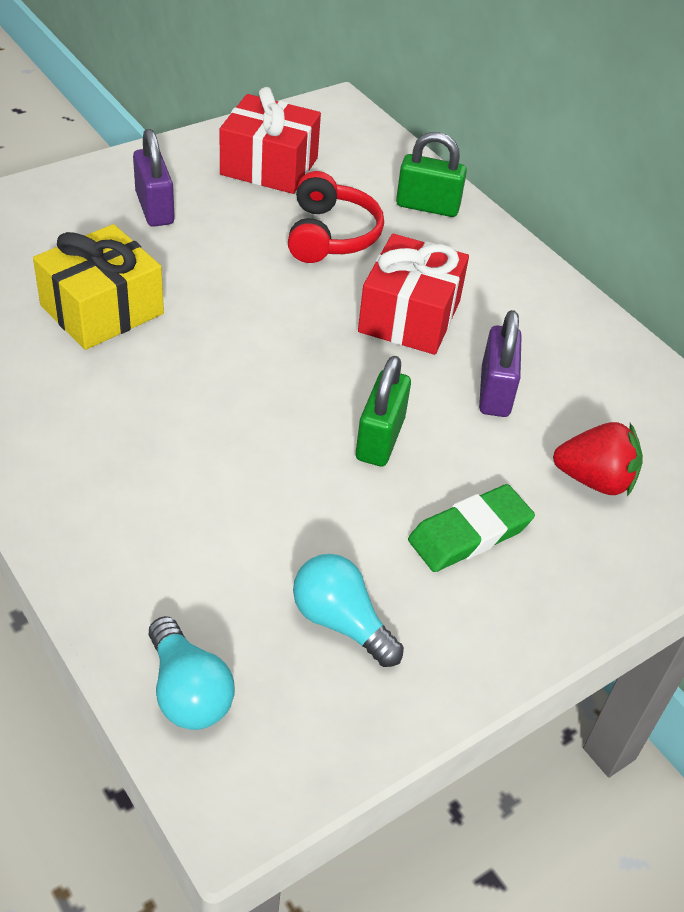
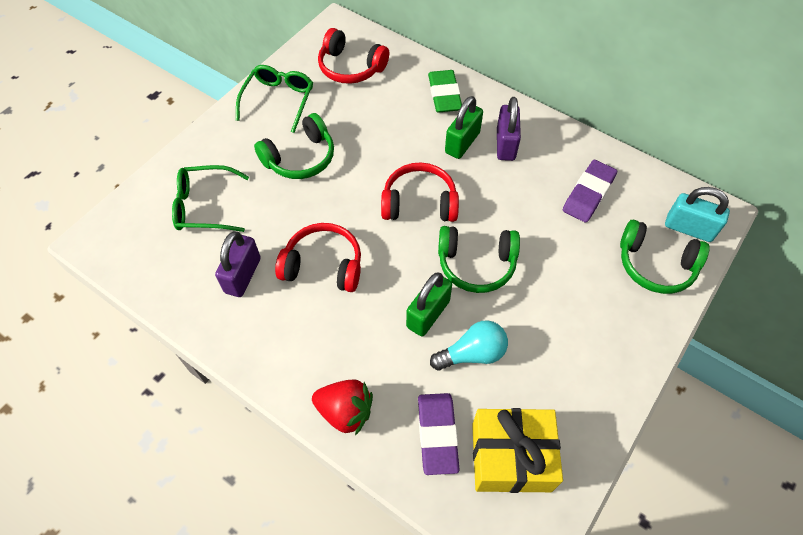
green glasses: 0 -> 2
green headphones: 0 -> 3
purple eraser: 0 -> 2
red gift: 2 -> 0
red headphones: 1 -> 3
turquoise light bulb: 2 -> 1
turquoise padlock: 0 -> 1

